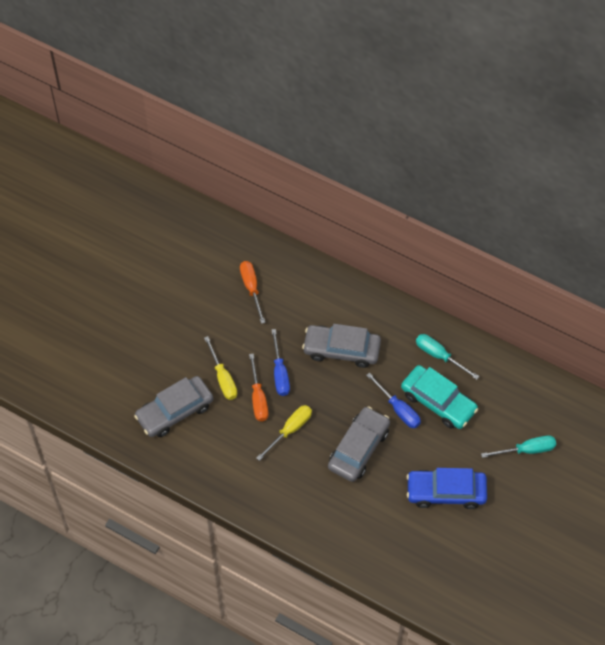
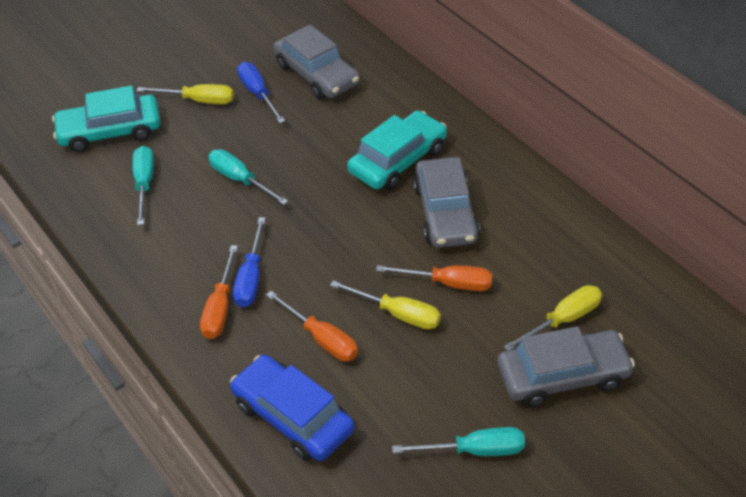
orange screwdriver: 2 -> 3
turquoise car: 1 -> 2
turquoise screwdriver: 2 -> 3
yellow screwdriver: 2 -> 3

